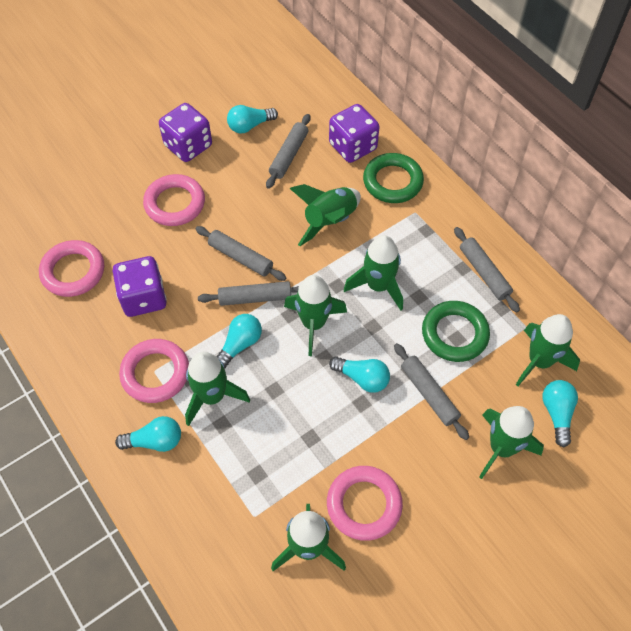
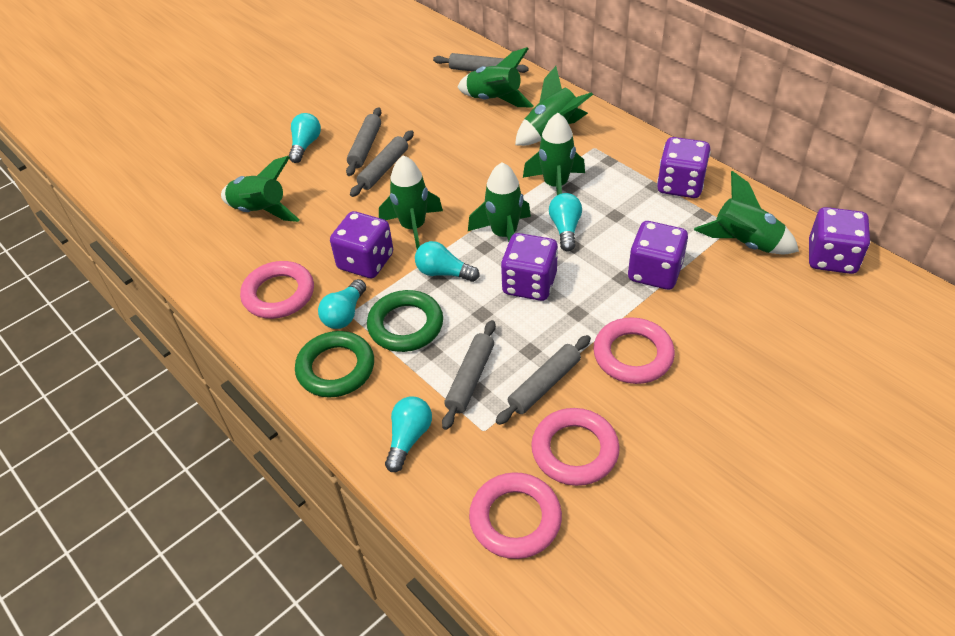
purple dice: 3 -> 5

